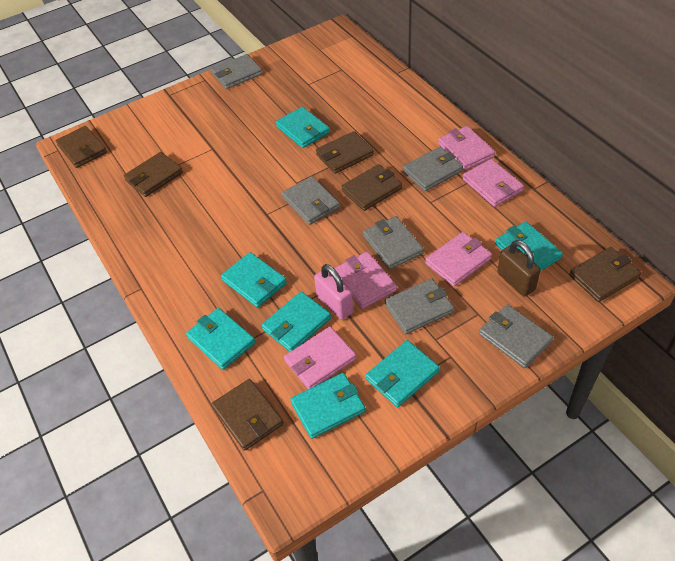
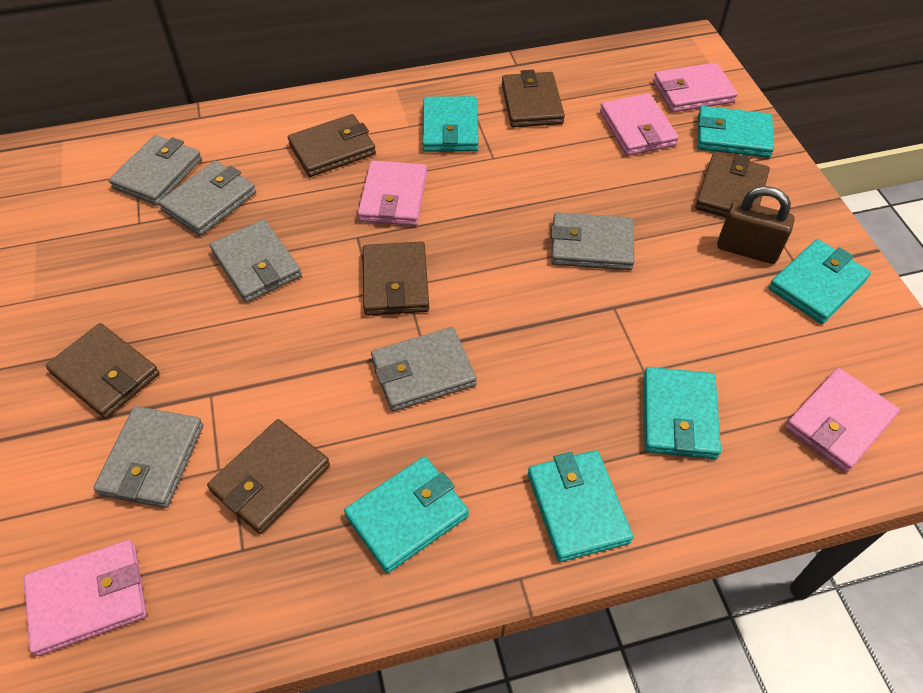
pink padlock: 1 -> 0
turquoise wallet: 7 -> 6

